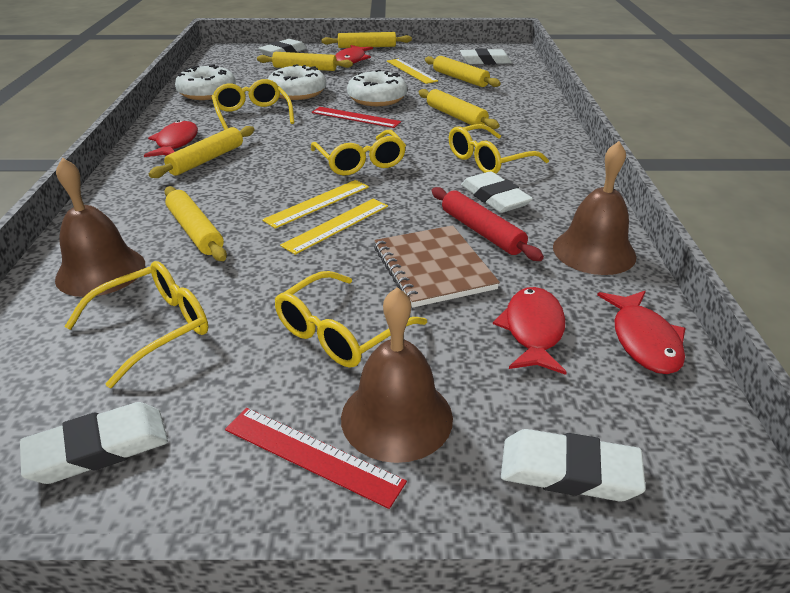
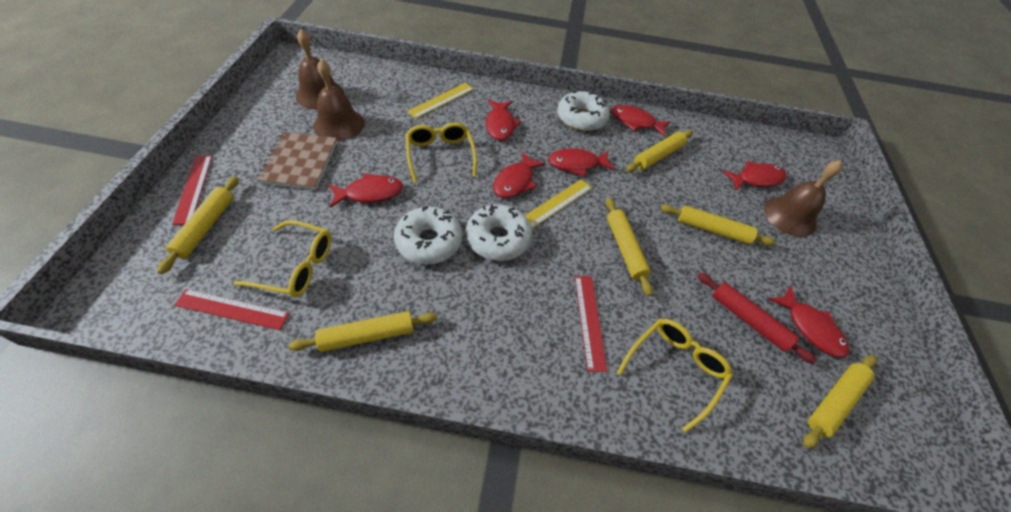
red fish: 4 -> 7
red ruler: 2 -> 3
white eraser: 5 -> 0
yellow glasses: 5 -> 3
yellow ruler: 3 -> 2

